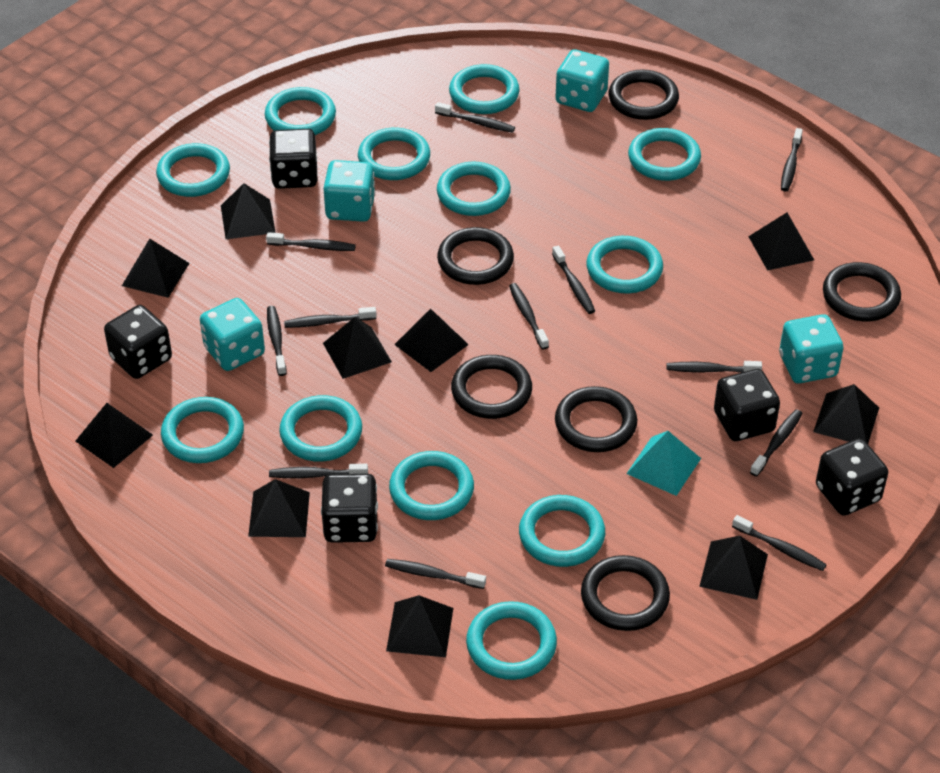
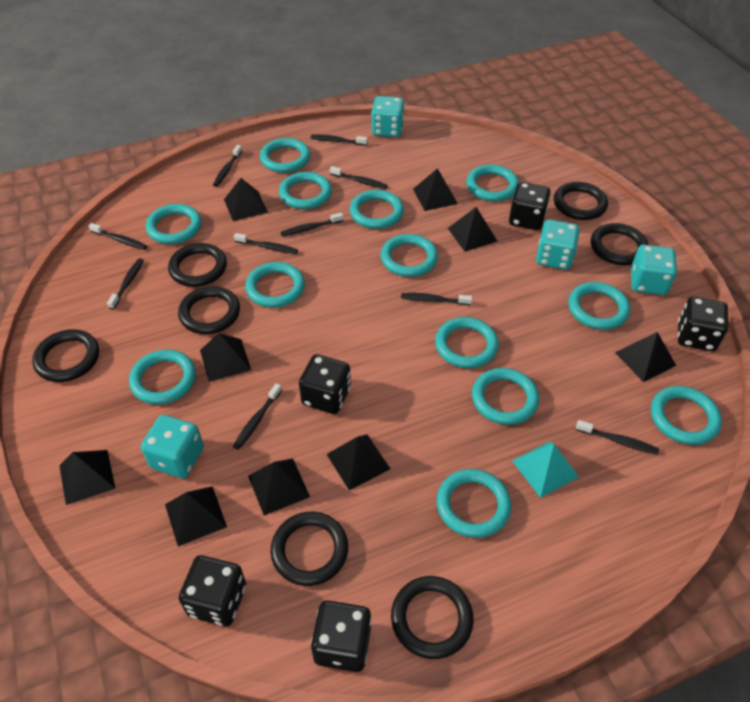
black pyramid: 10 -> 9
black ring: 6 -> 7
black toothbrush: 12 -> 10
turquoise ring: 12 -> 13

